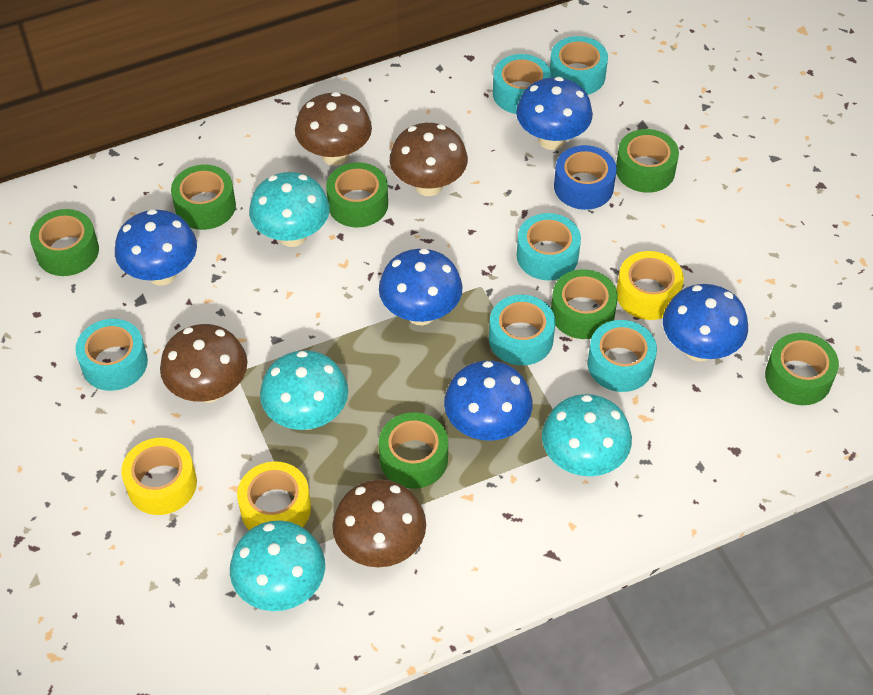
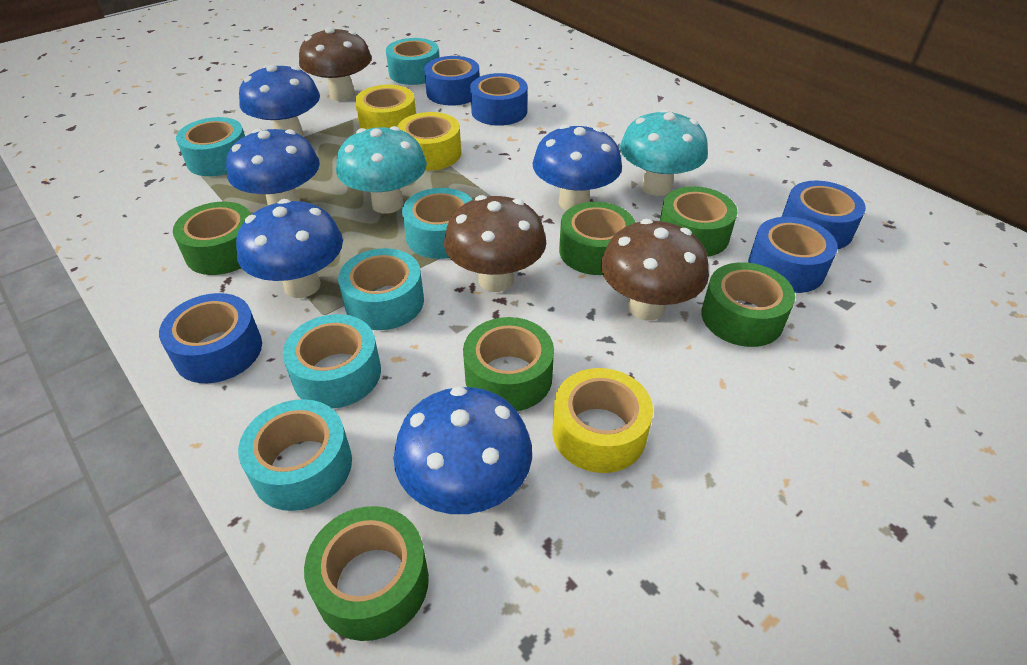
blue tape: 1 -> 5
brown mushroom: 4 -> 3
green tape: 7 -> 6
turquoise mushroom: 4 -> 2

